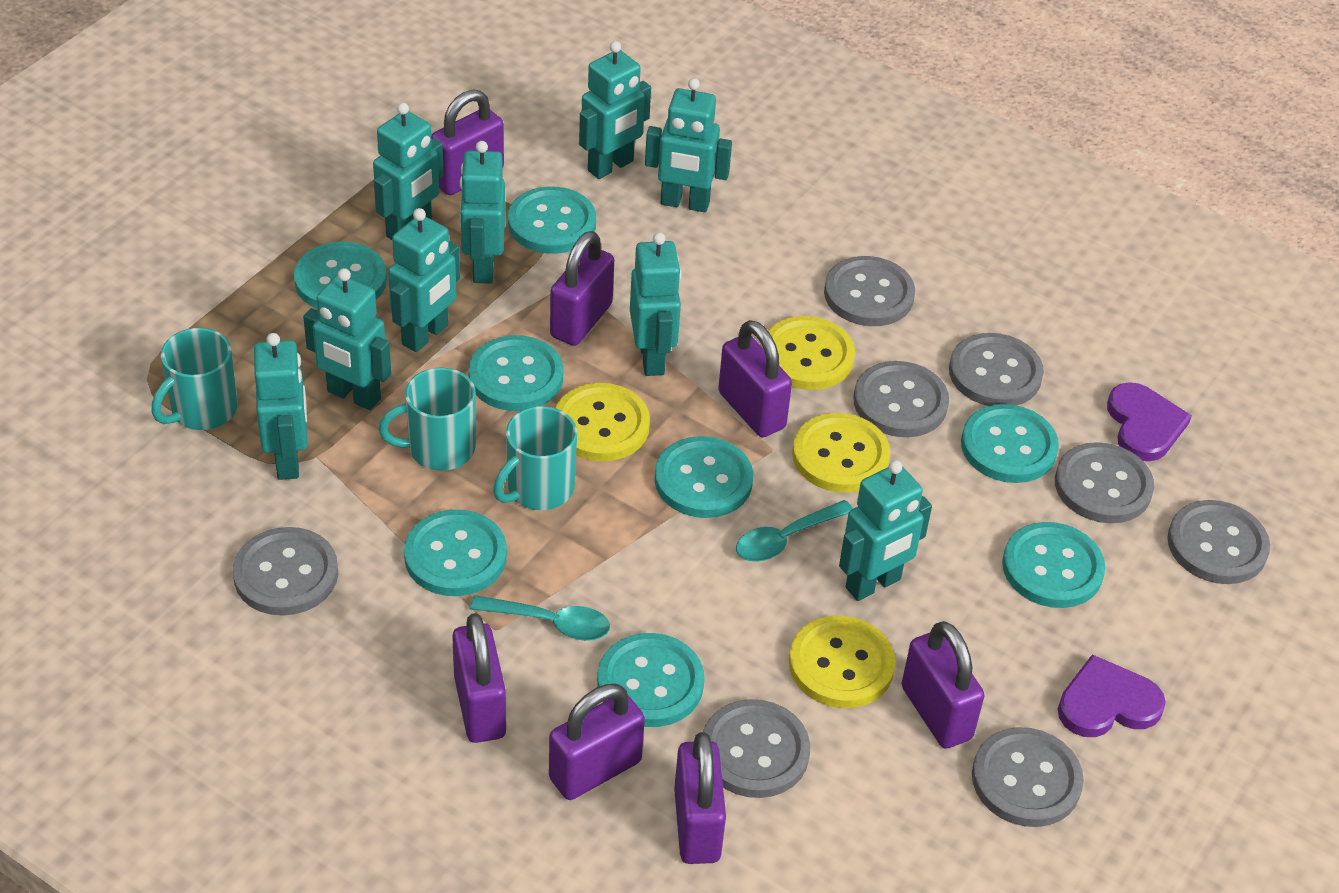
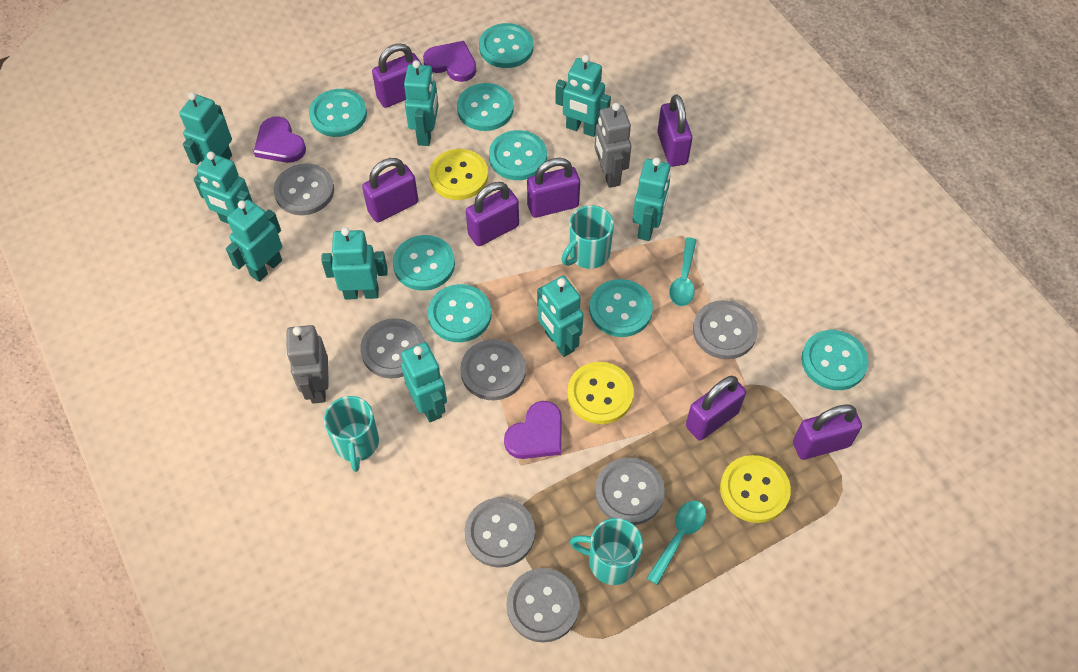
grey button: 8 -> 7
grey robot: 0 -> 2
purple heart: 2 -> 3
yellow button: 4 -> 3

